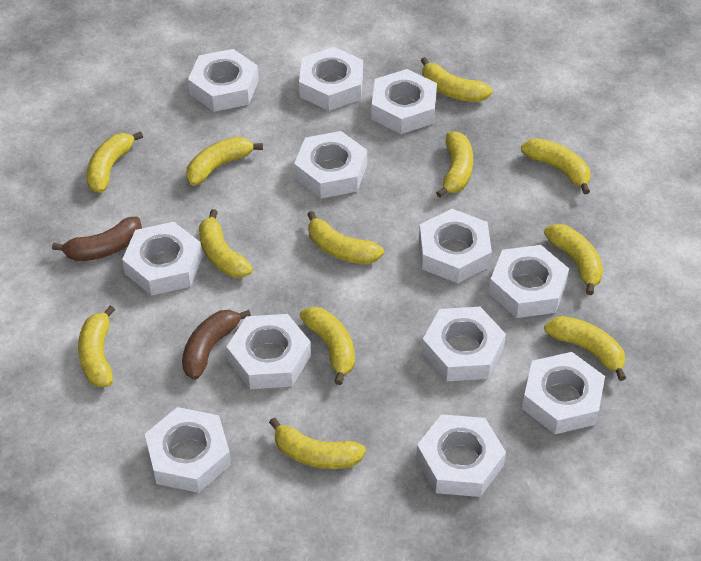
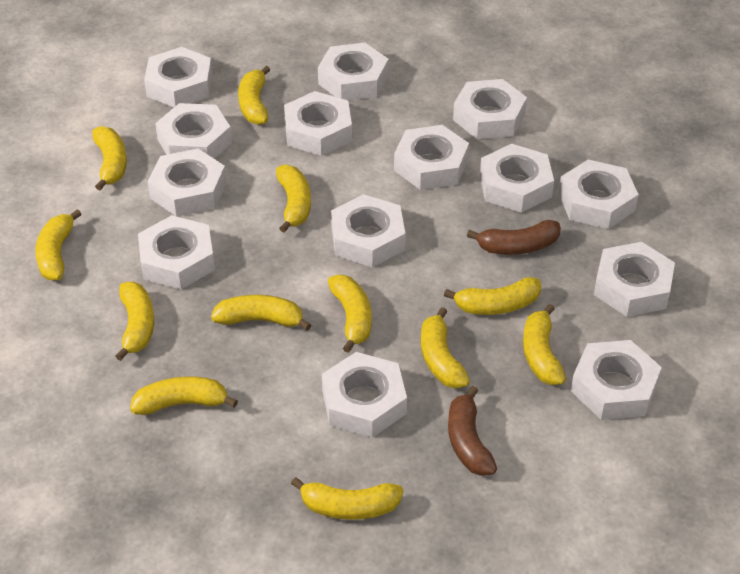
white nut: 12 -> 14

